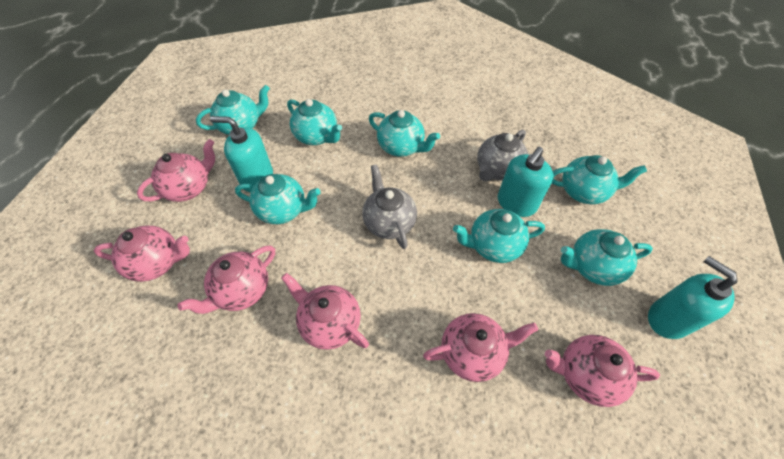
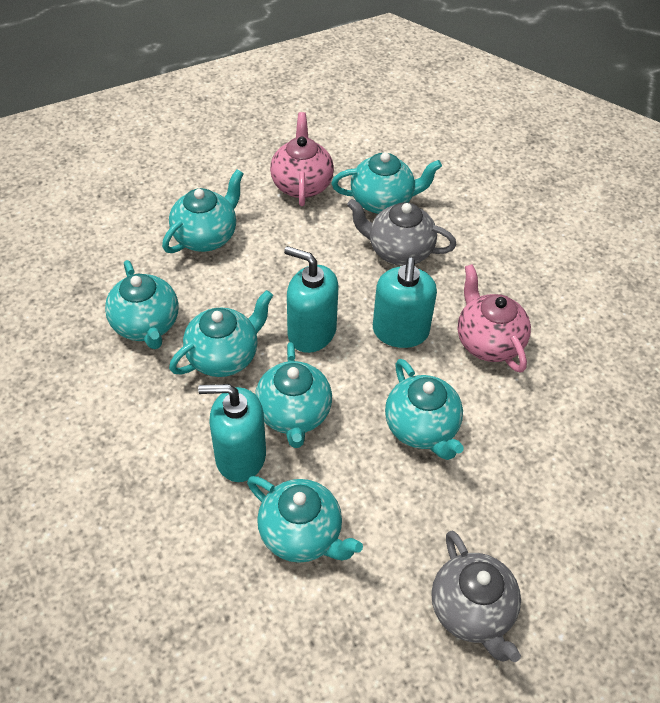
pink teapot: 6 -> 2

